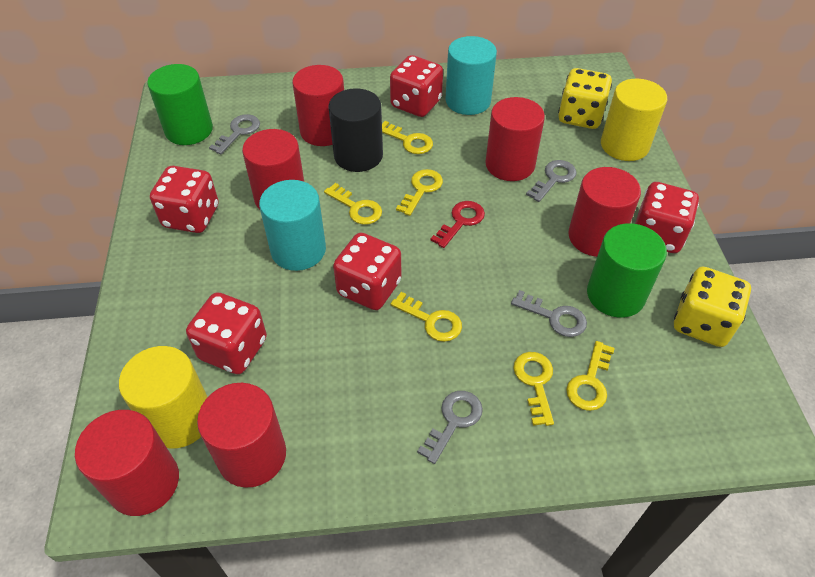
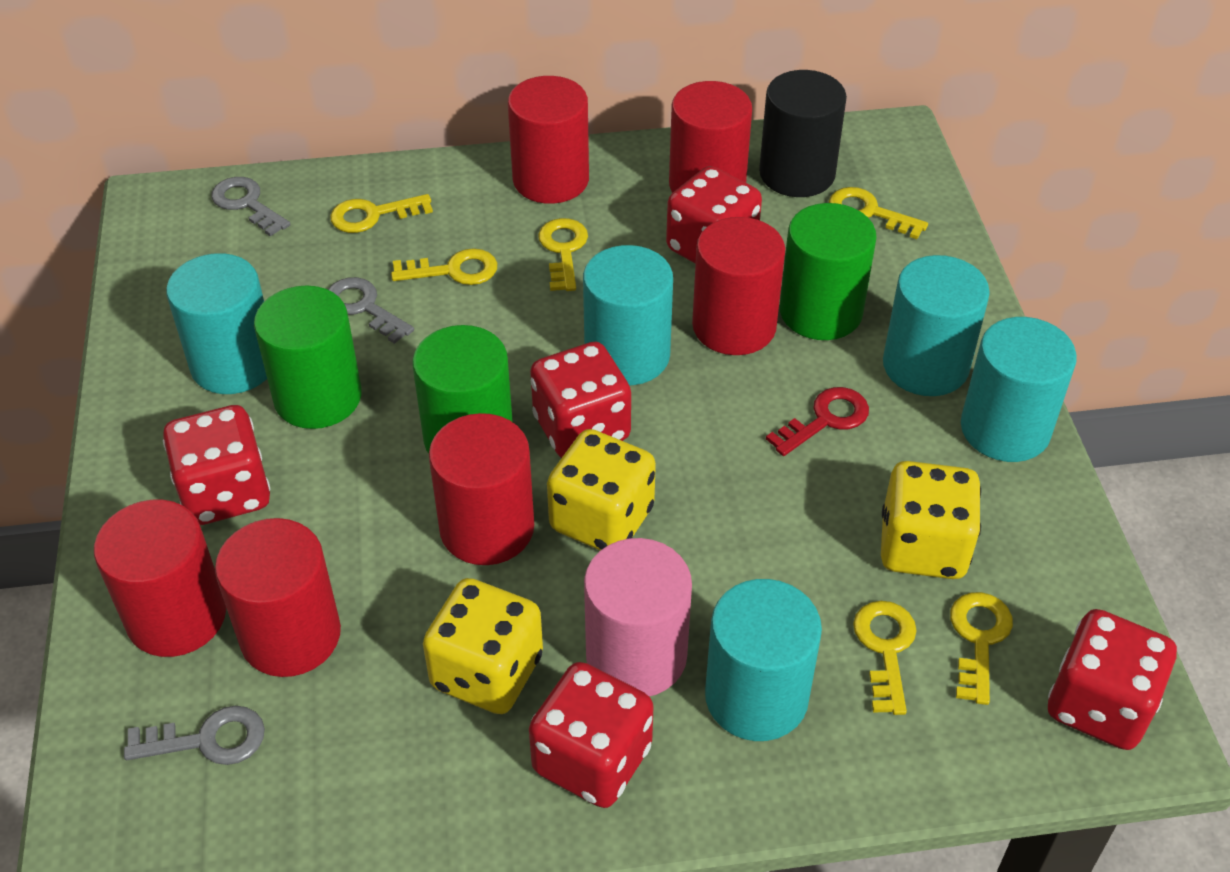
green cylinder: 2 -> 3
grey key: 4 -> 3
pink cylinder: 0 -> 1
turquoise cylinder: 2 -> 5
yellow cylinder: 2 -> 0
yellow dice: 2 -> 3

